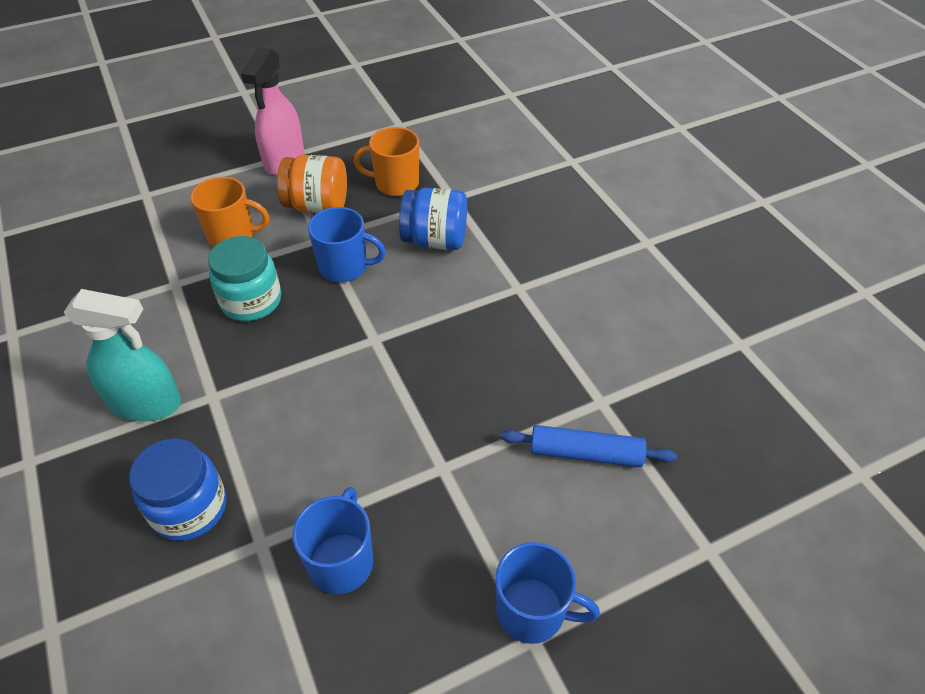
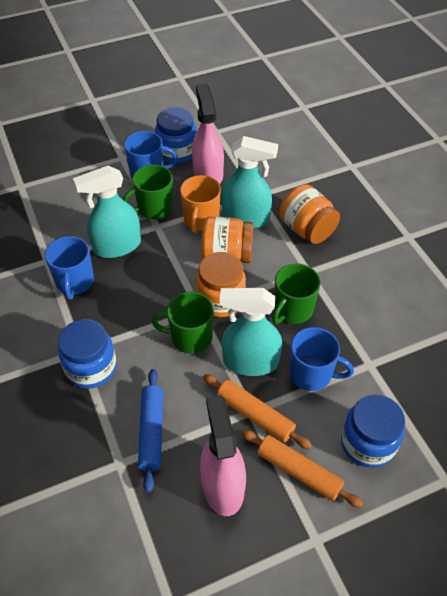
blue jar: 2 -> 3
green mug: 0 -> 3
orange jar: 1 -> 3
orange mug: 2 -> 1
orange rolling pin: 0 -> 2
pink spray bottle: 1 -> 2
turquoise jar: 1 -> 0
turquoise spray bottle: 1 -> 3

